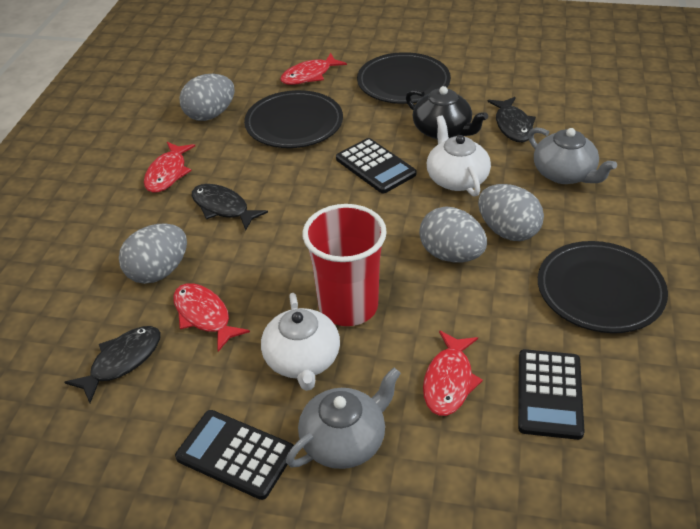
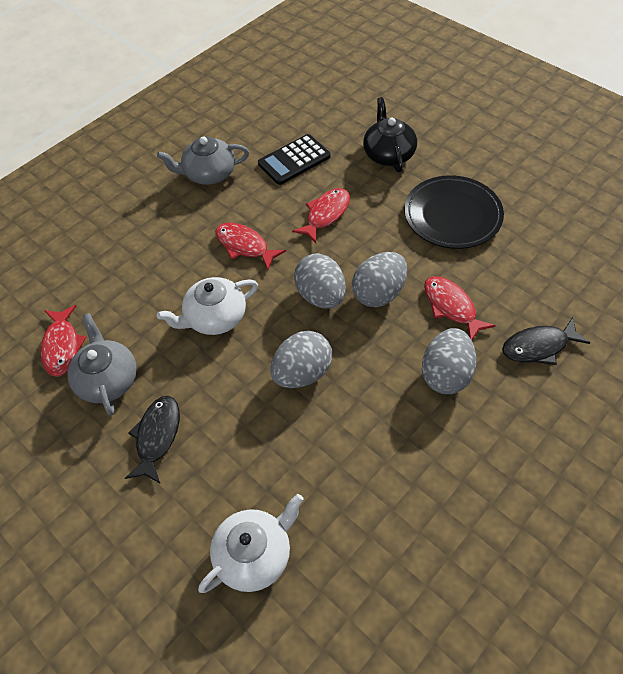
black calculator: 3 -> 1
black fish: 3 -> 2
black plate: 3 -> 1
red cup: 1 -> 0

